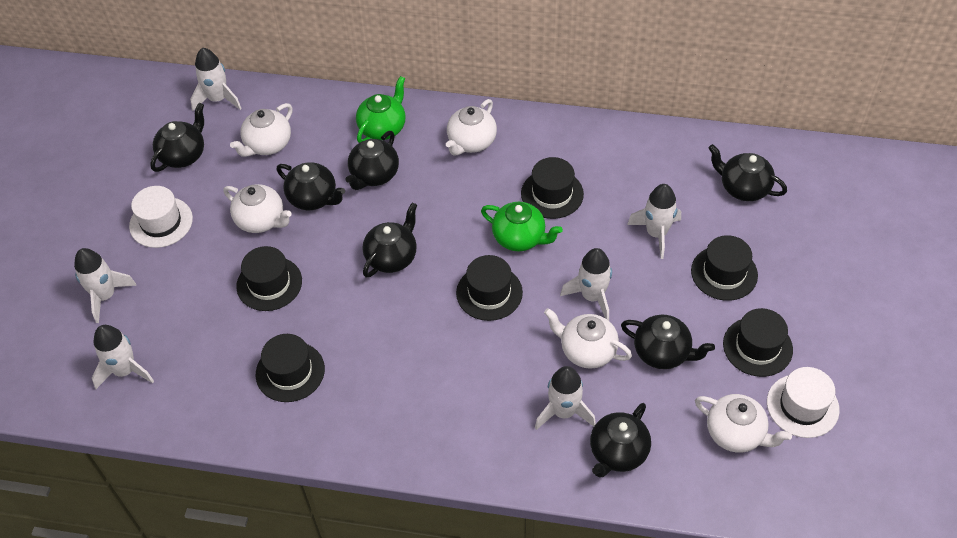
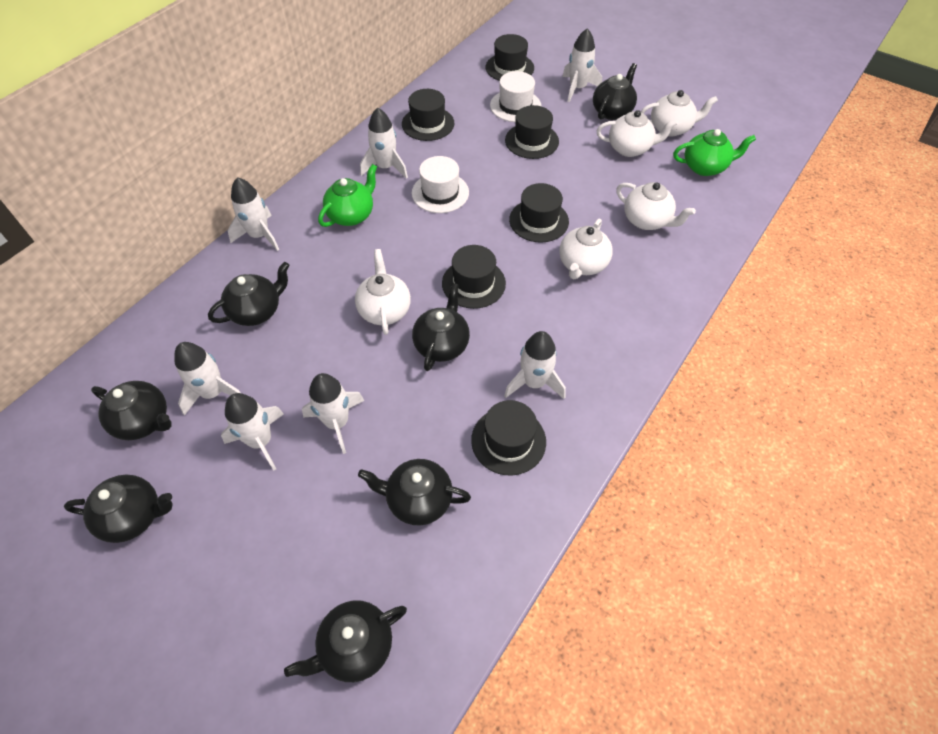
white rocket: 6 -> 7

